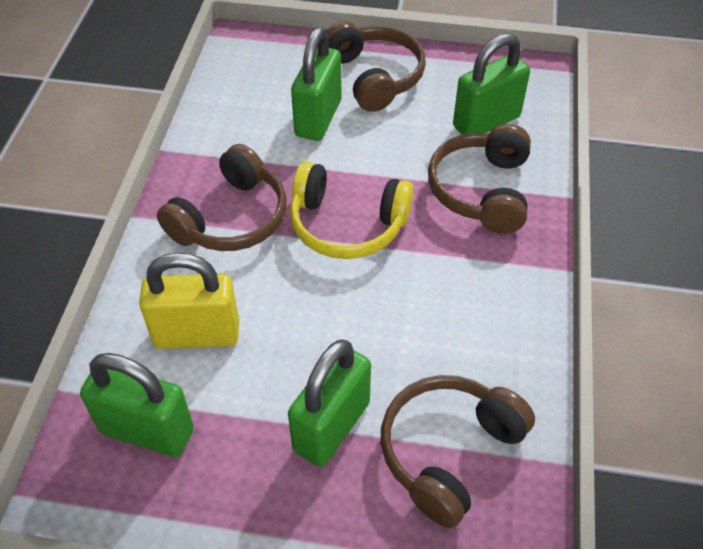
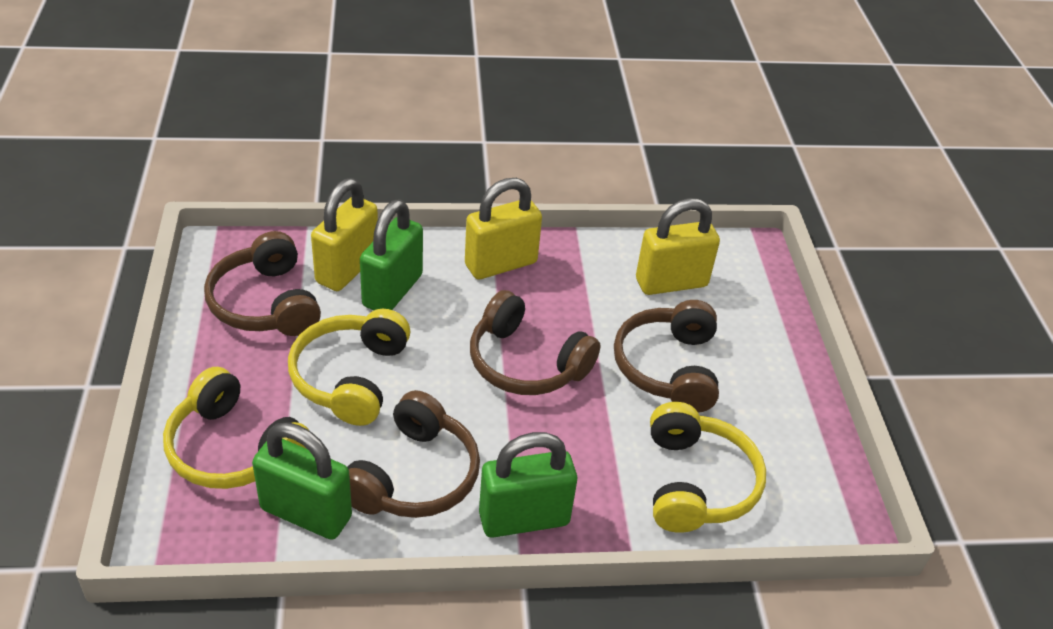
green padlock: 4 -> 3
yellow headphones: 1 -> 3
yellow padlock: 1 -> 3

